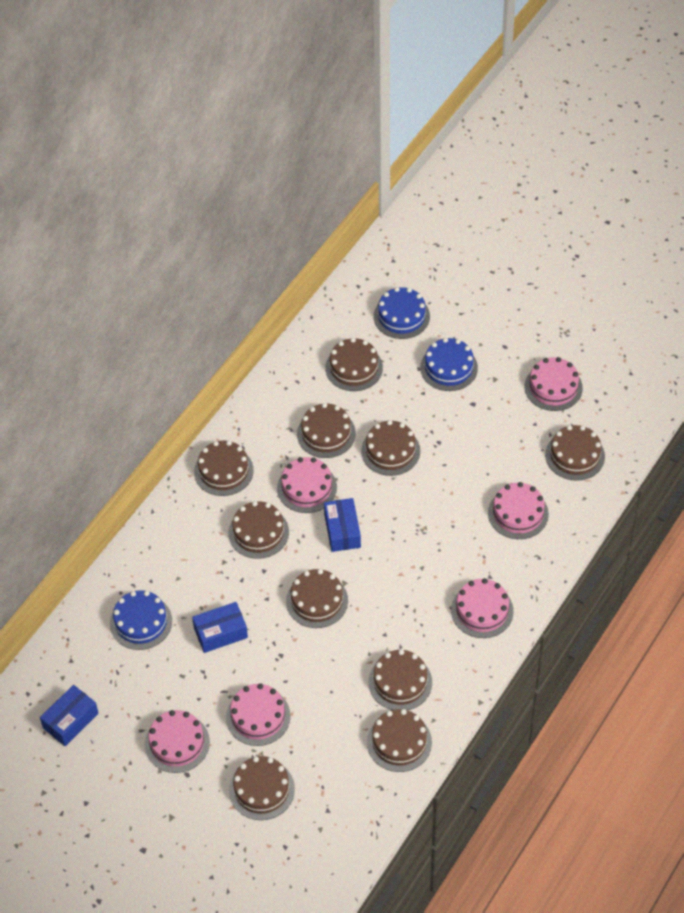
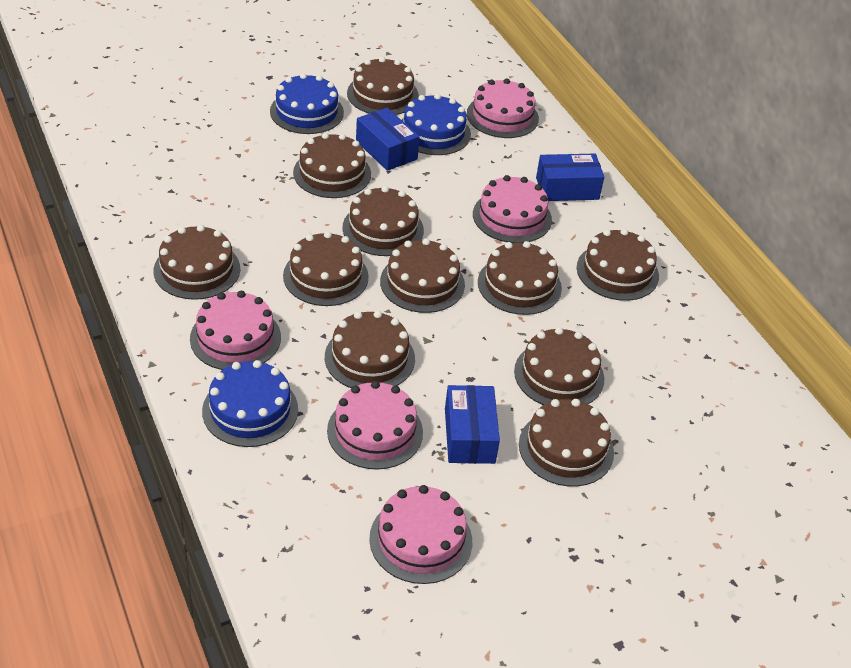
brown cake: 10 -> 11
pink cake: 6 -> 5

